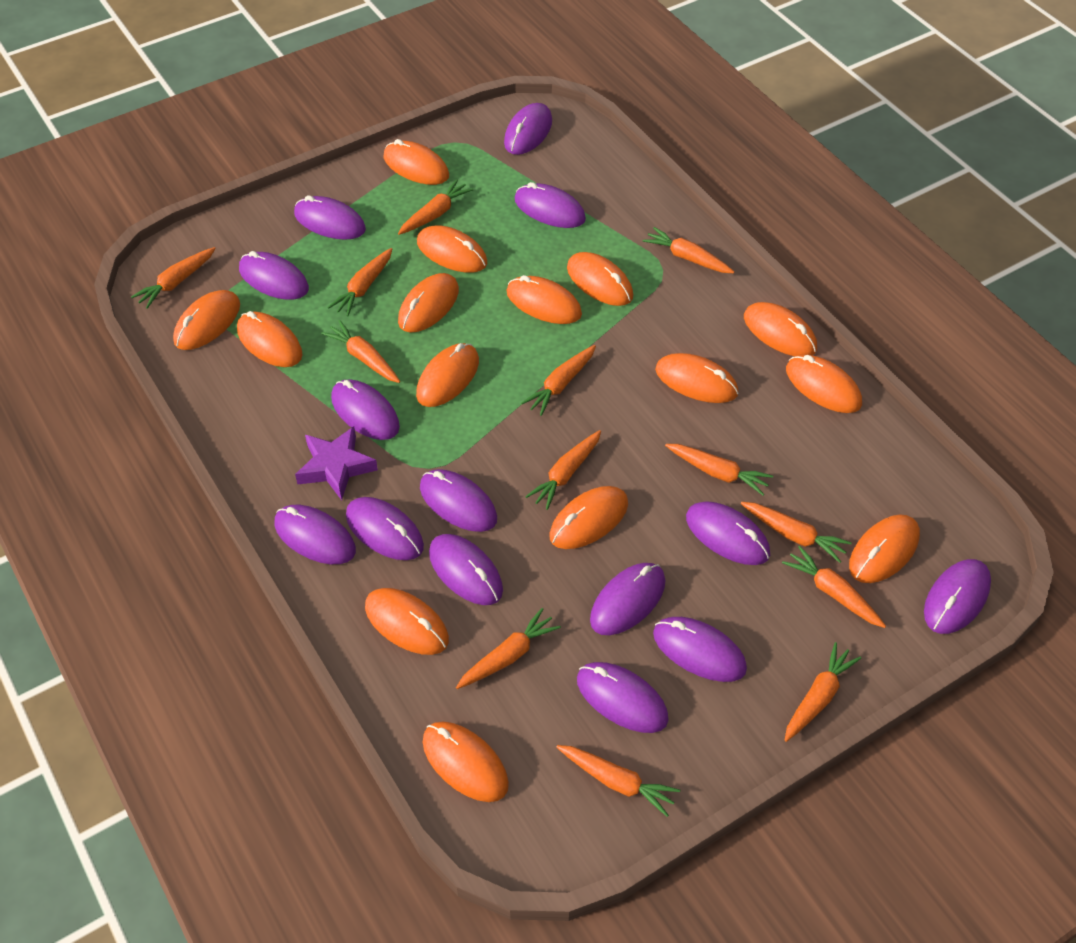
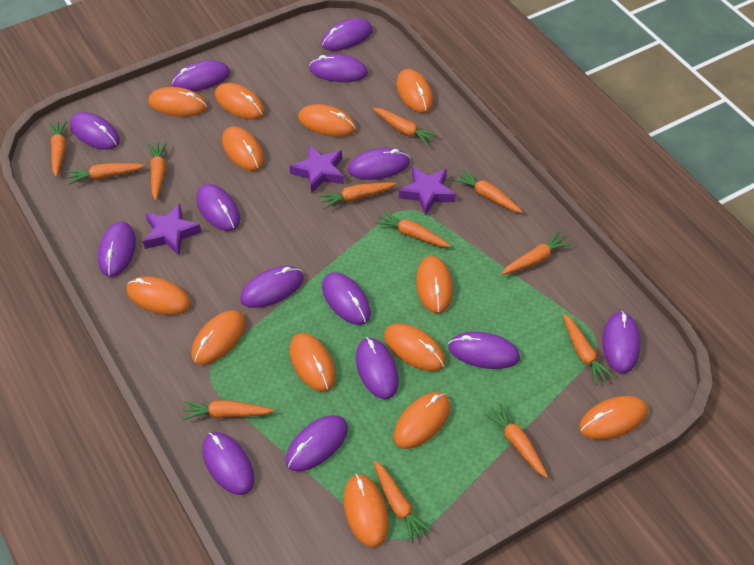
orange carrot: 13 -> 12
orange mouse: 15 -> 13
purple star: 1 -> 3

